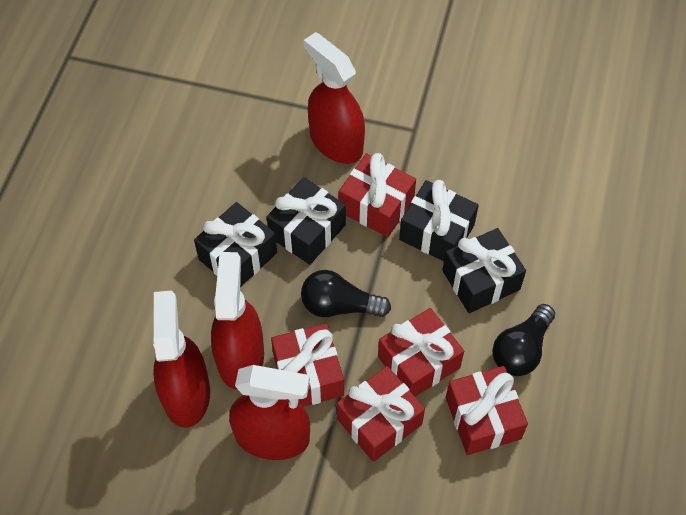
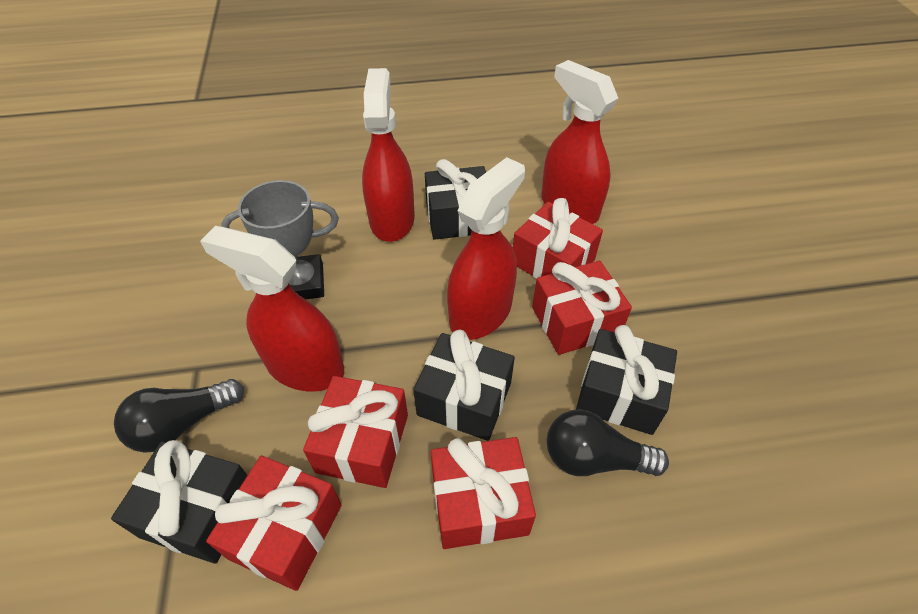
grey trophy: 0 -> 1

